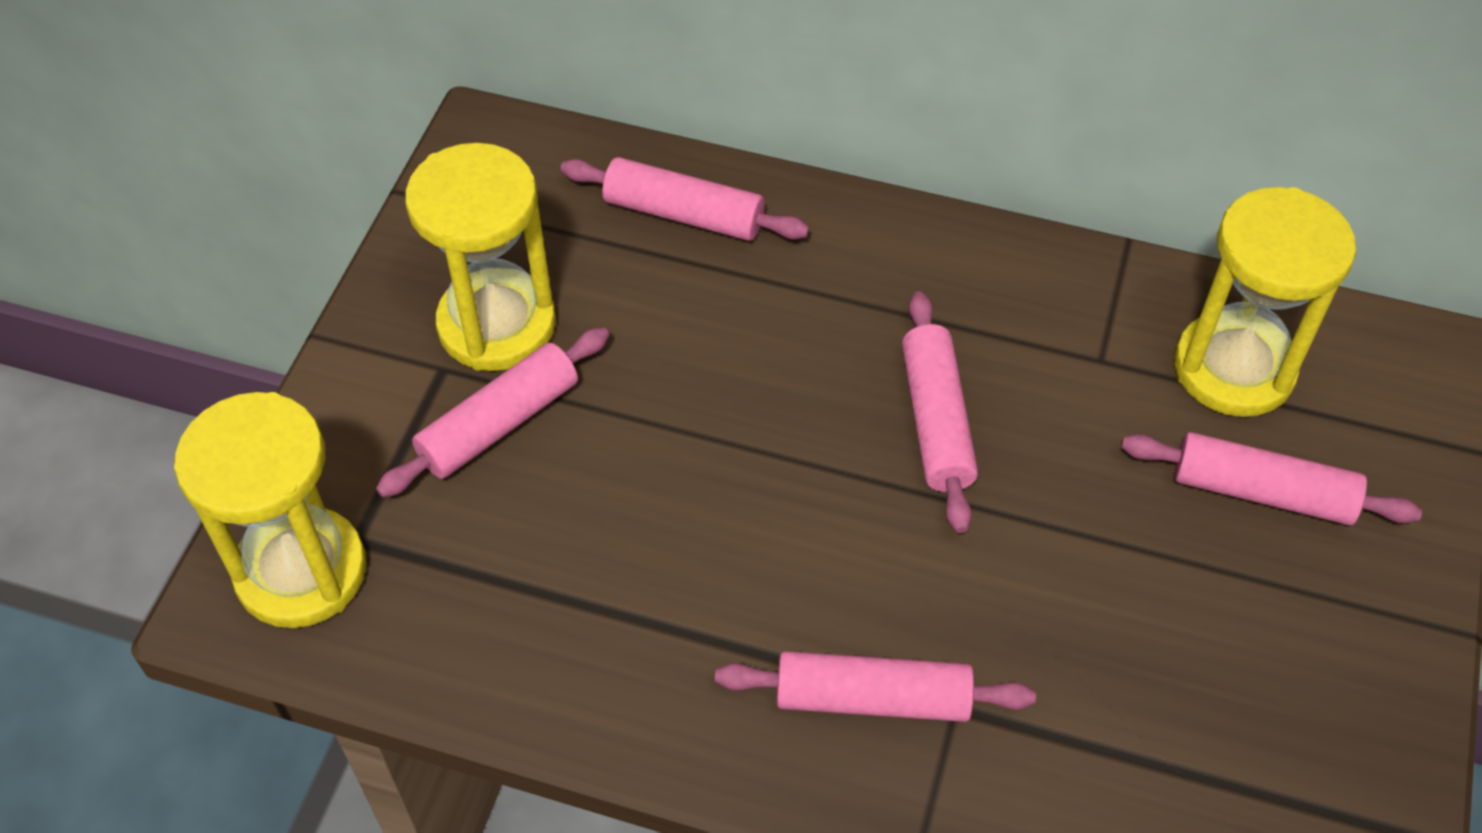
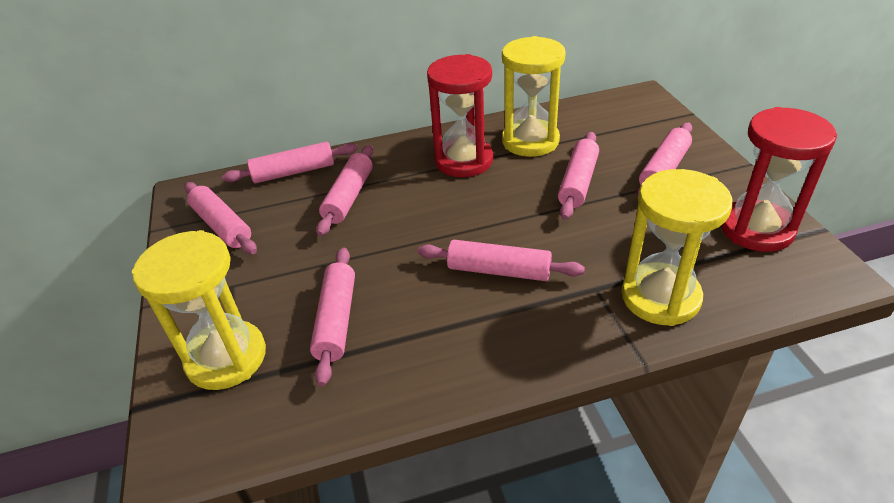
pink rolling pin: 5 -> 7
red hourglass: 0 -> 2

